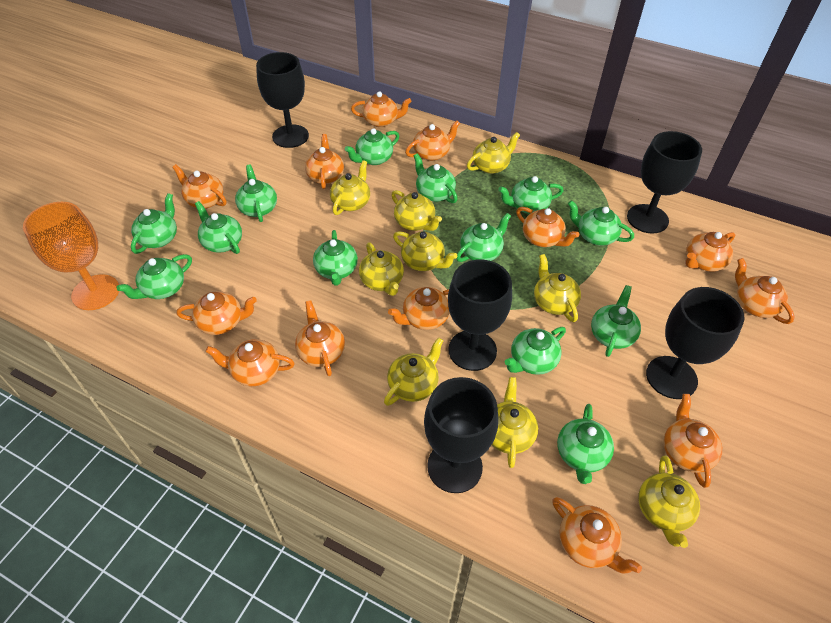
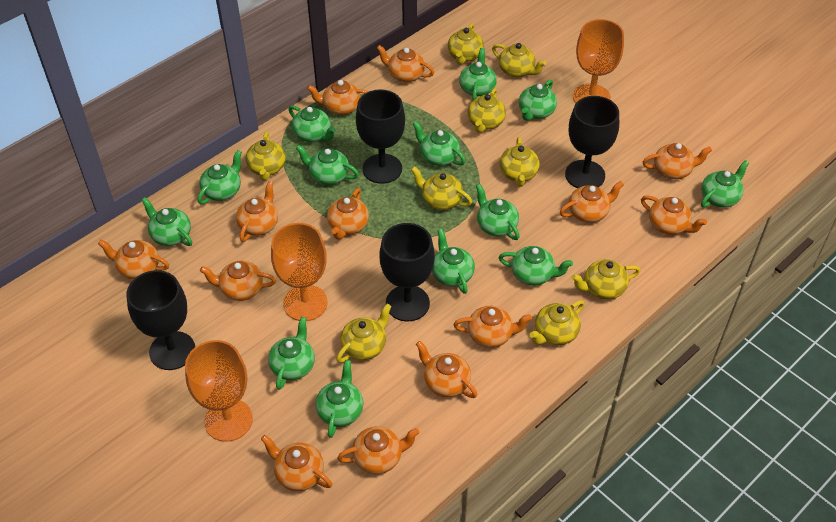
black goblet: 5 -> 4
orange goblet: 1 -> 3

